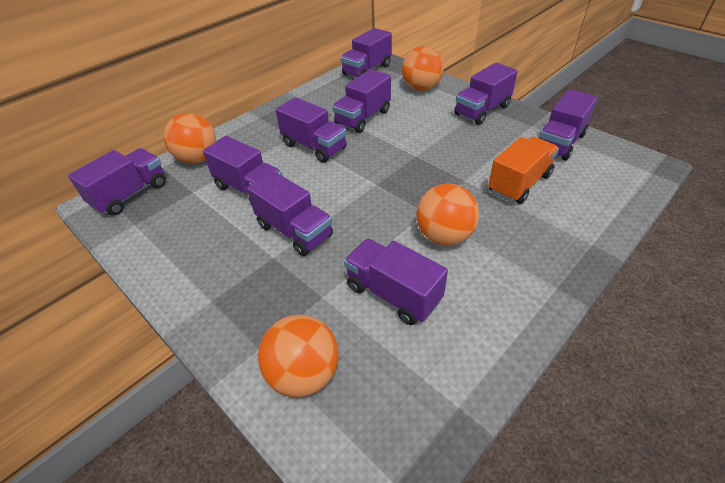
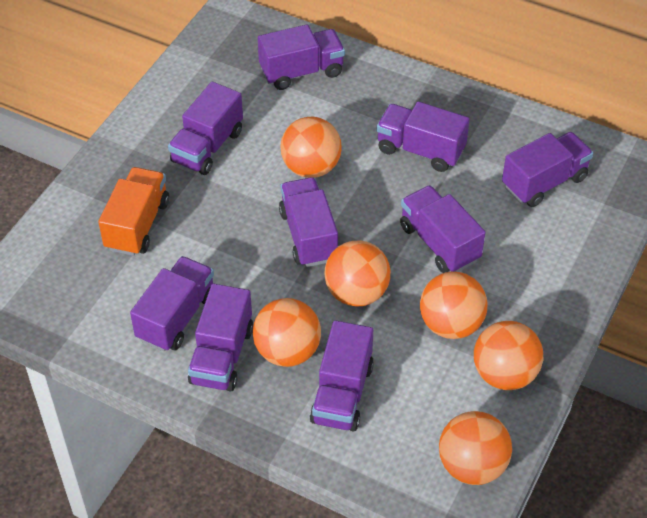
orange ball: 4 -> 6

